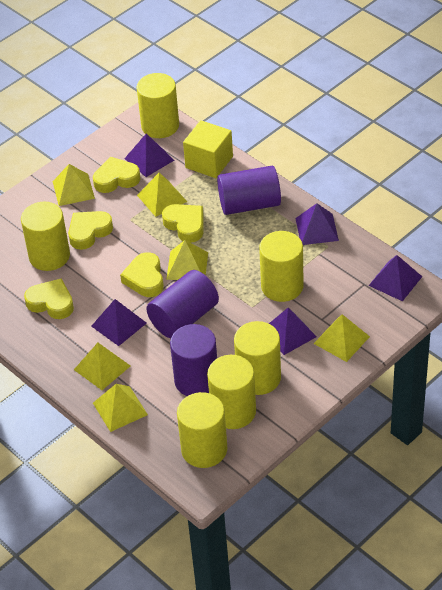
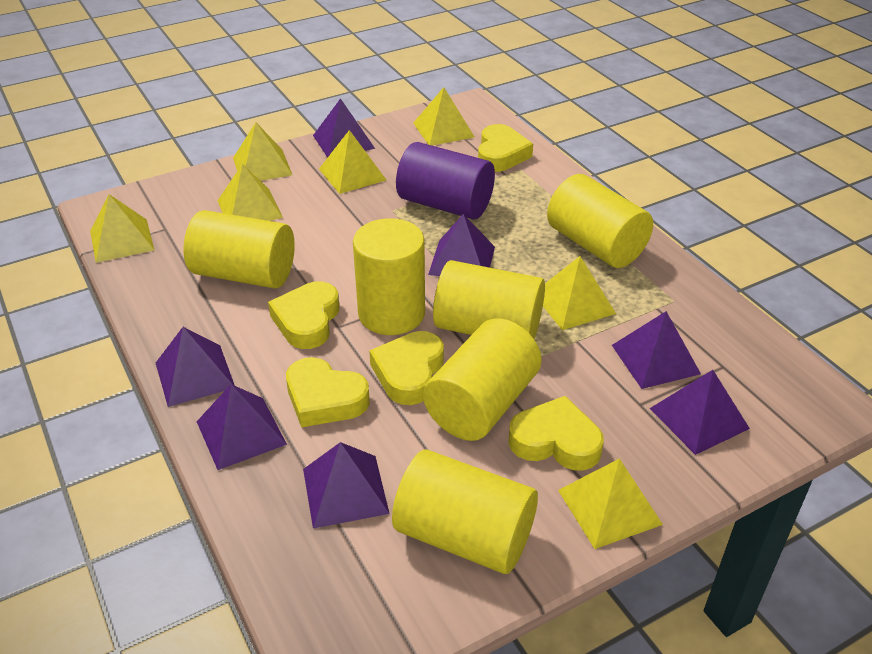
purple cylinder: 3 -> 1
purple pyramid: 5 -> 7
yellow cube: 1 -> 0
yellow pyramid: 6 -> 7

